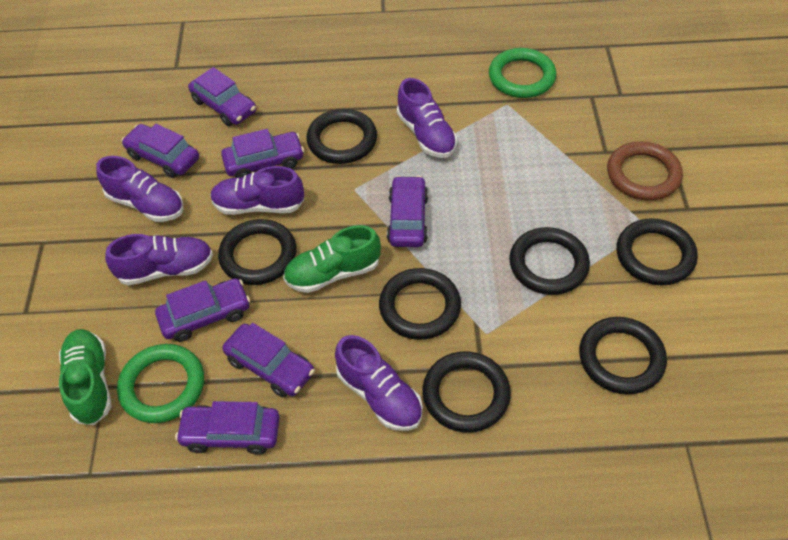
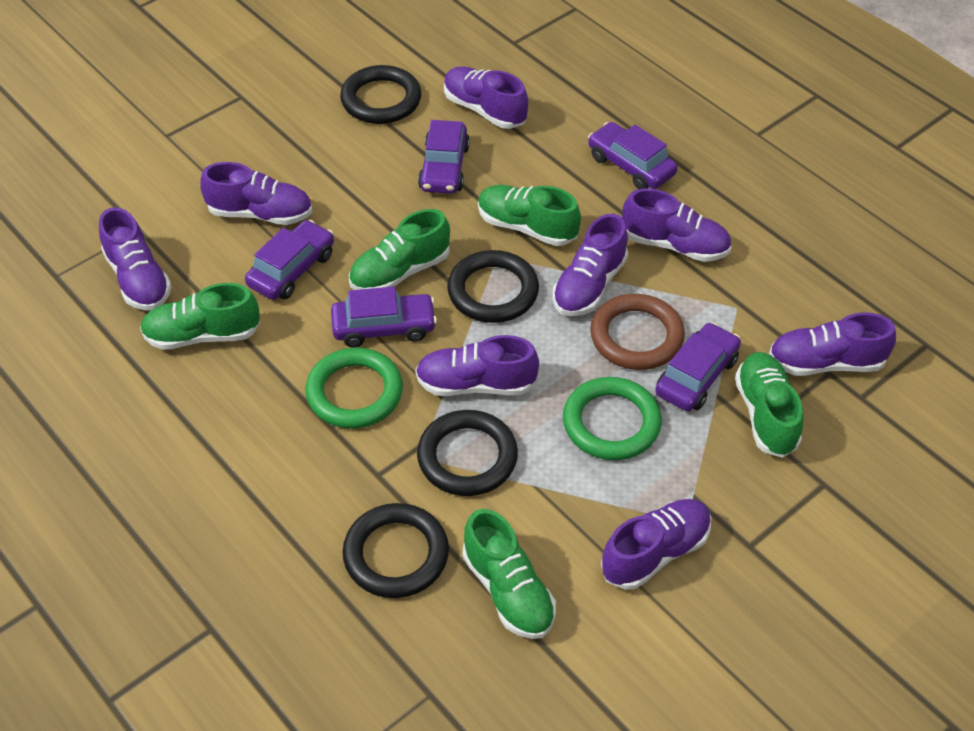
black ring: 7 -> 4
green shoe: 2 -> 5
purple car: 7 -> 5
purple shoe: 5 -> 8

